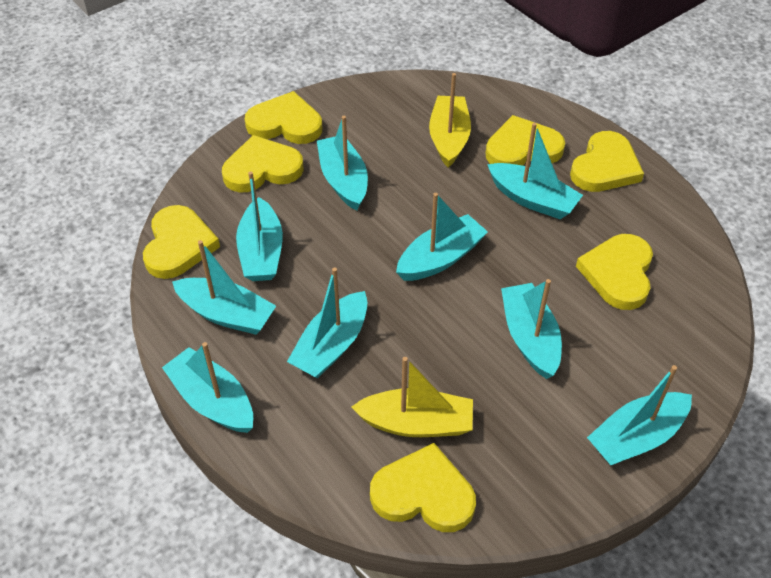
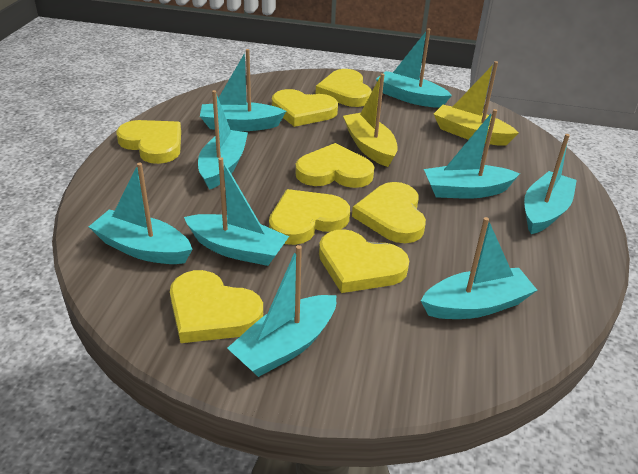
yellow heart: 7 -> 8

